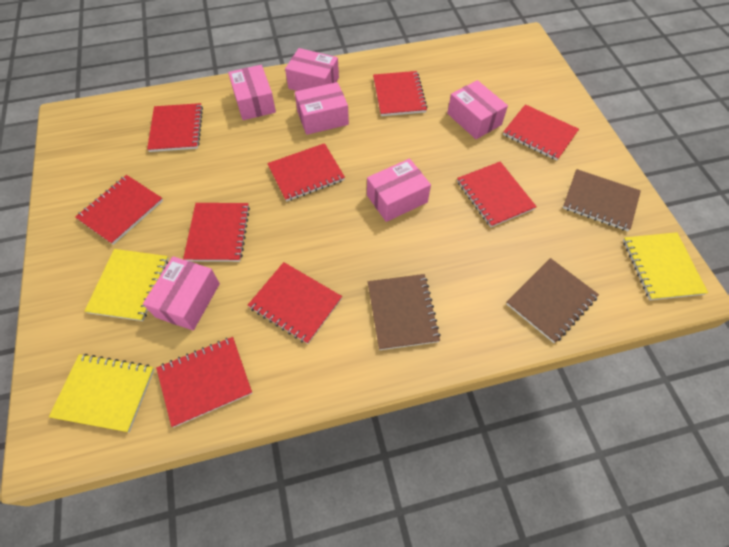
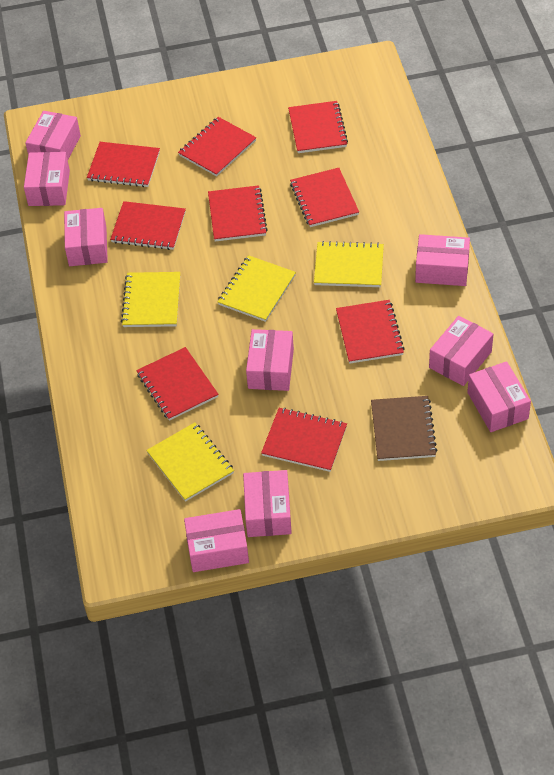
brown notebook: 3 -> 1
pink box: 6 -> 9
yellow notebook: 3 -> 4

